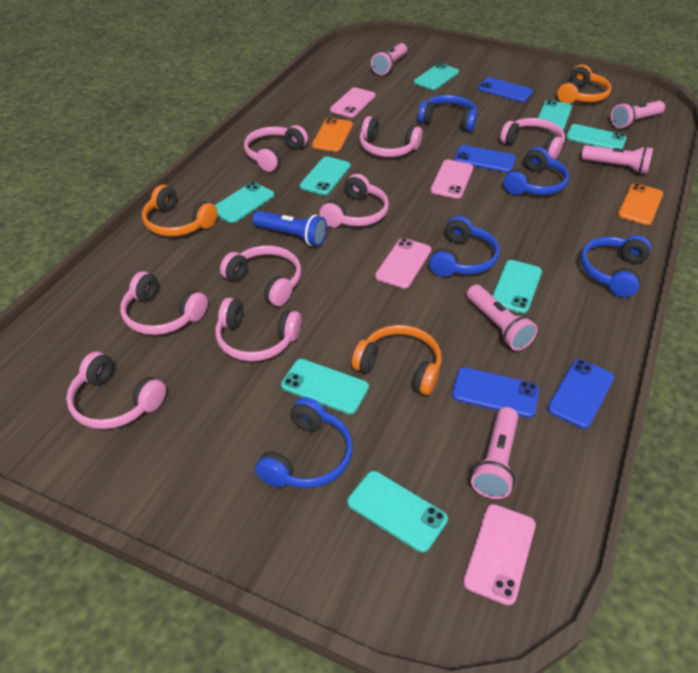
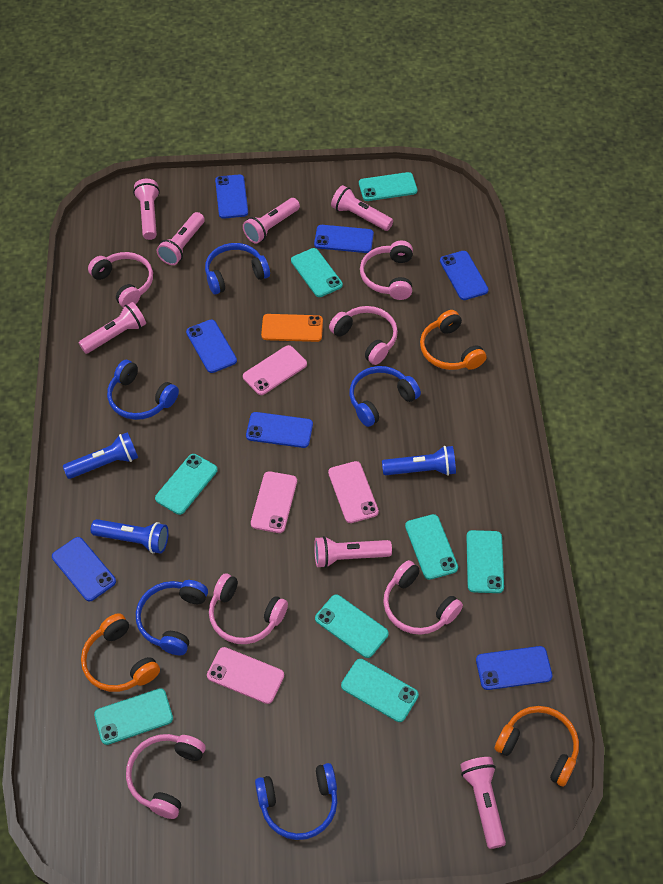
blue flashlight: 1 -> 3
blue phone: 4 -> 7
orange phone: 2 -> 1
pink flashlight: 5 -> 7
pink headphones: 8 -> 6

